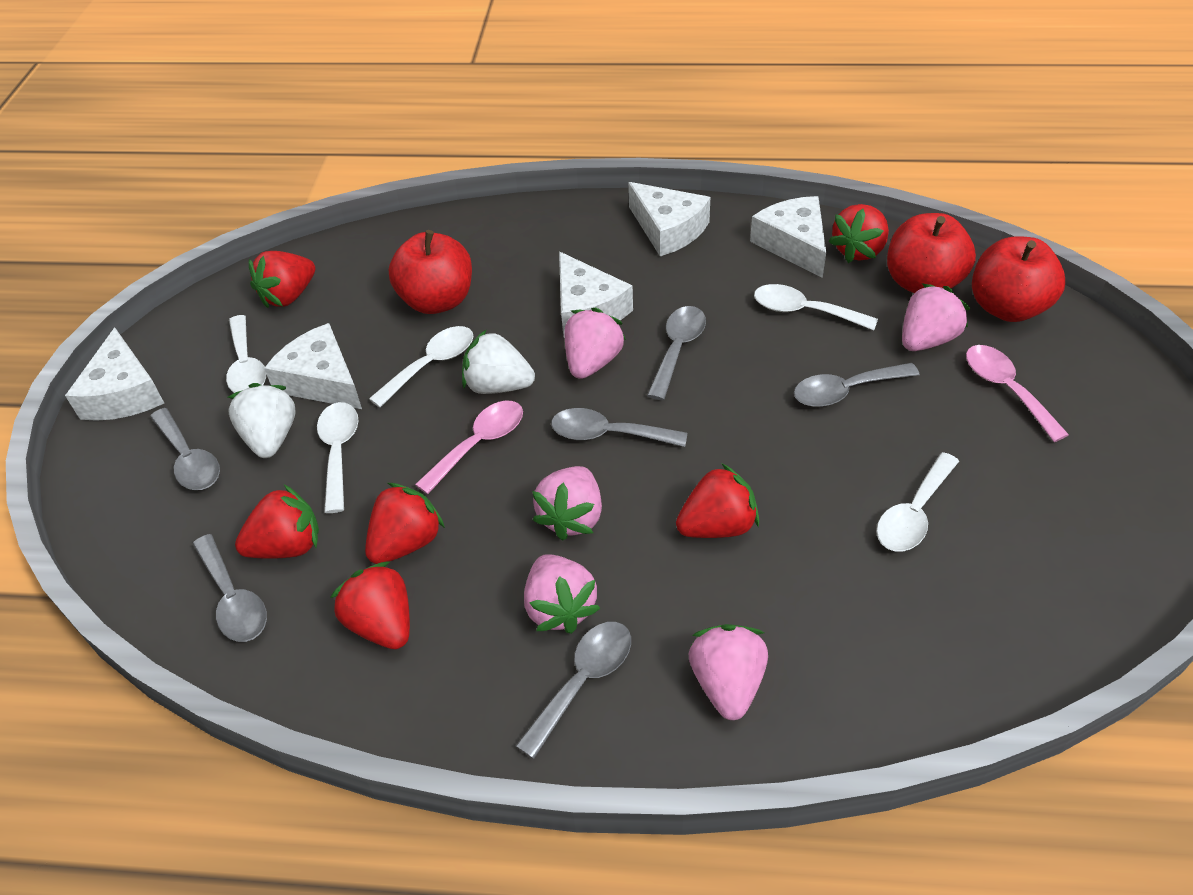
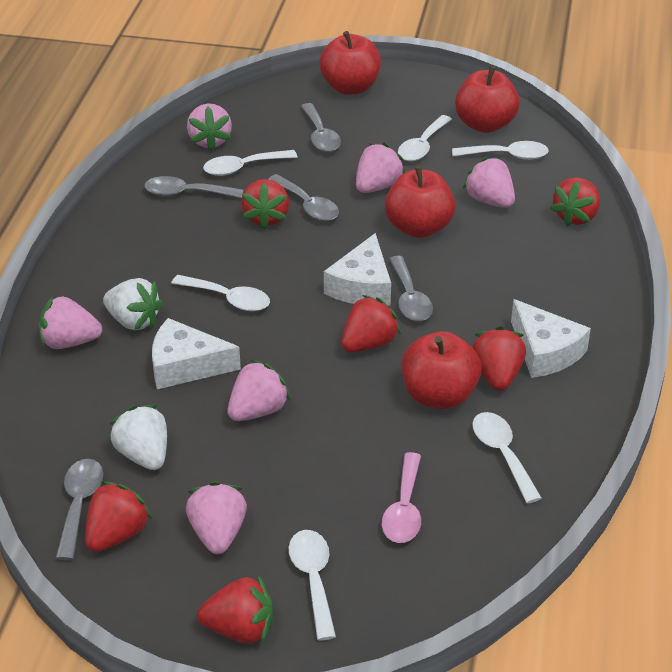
grey spoon: 6 -> 5
pink spoon: 2 -> 1
pink strawberry: 5 -> 6
red apple: 3 -> 4
white cheese: 5 -> 3
white spoon: 5 -> 6

